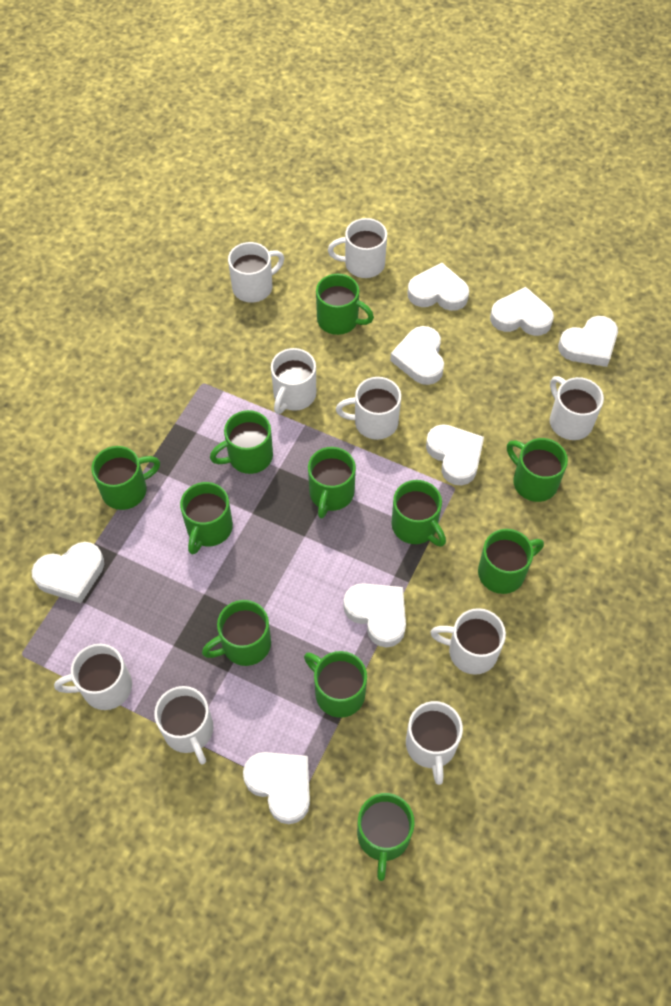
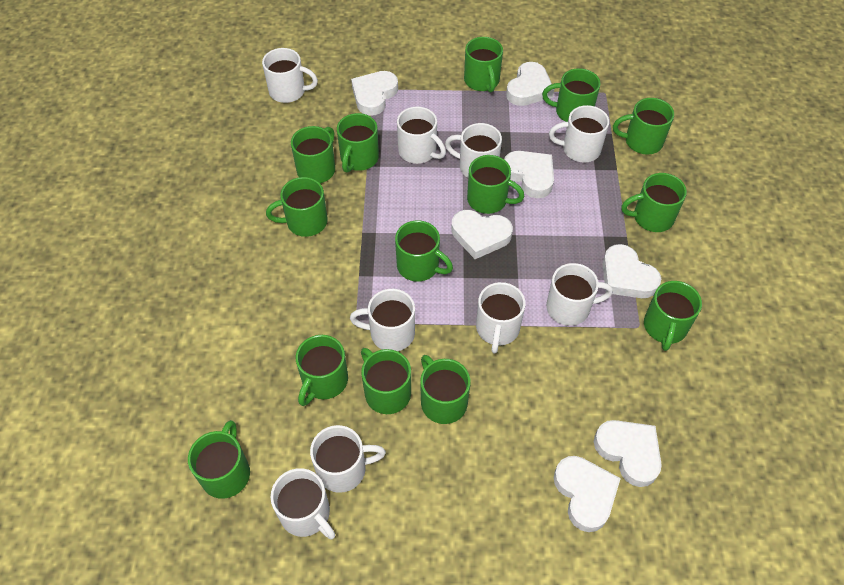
green mug: 11 -> 14
white heart: 8 -> 7

